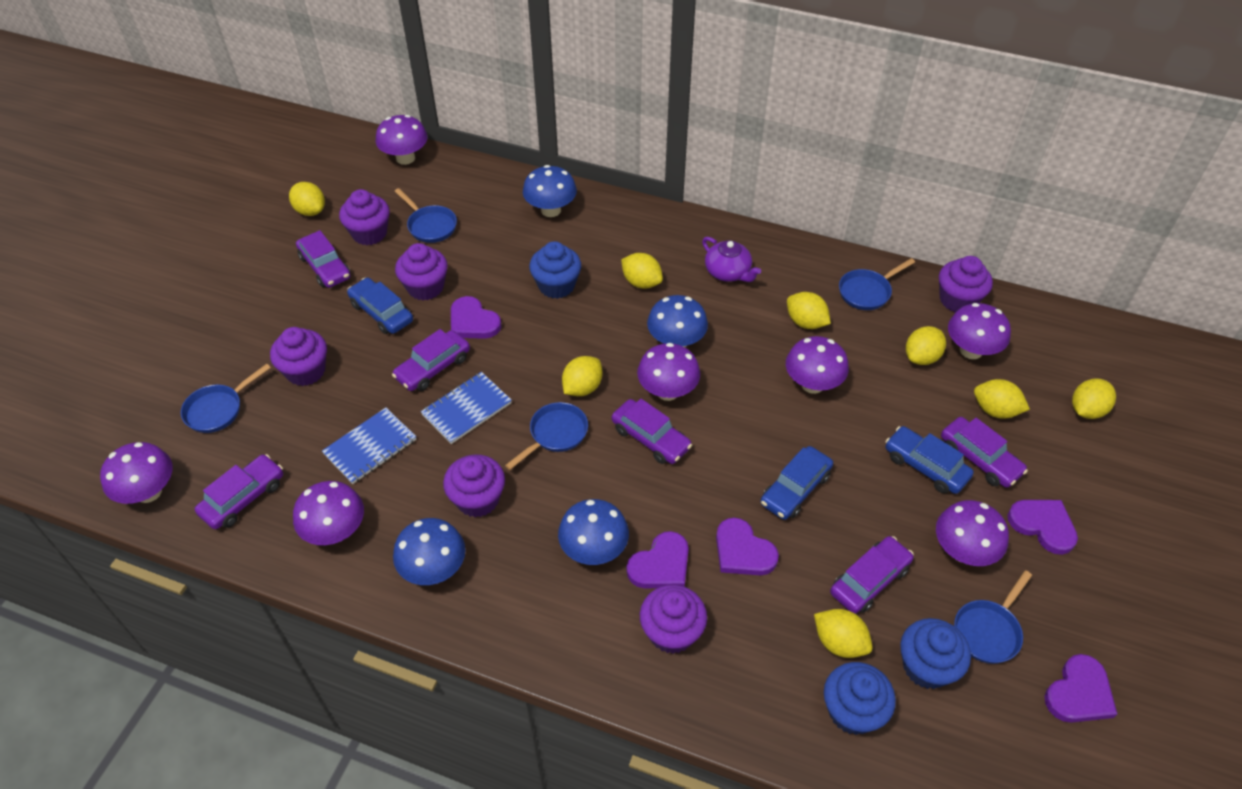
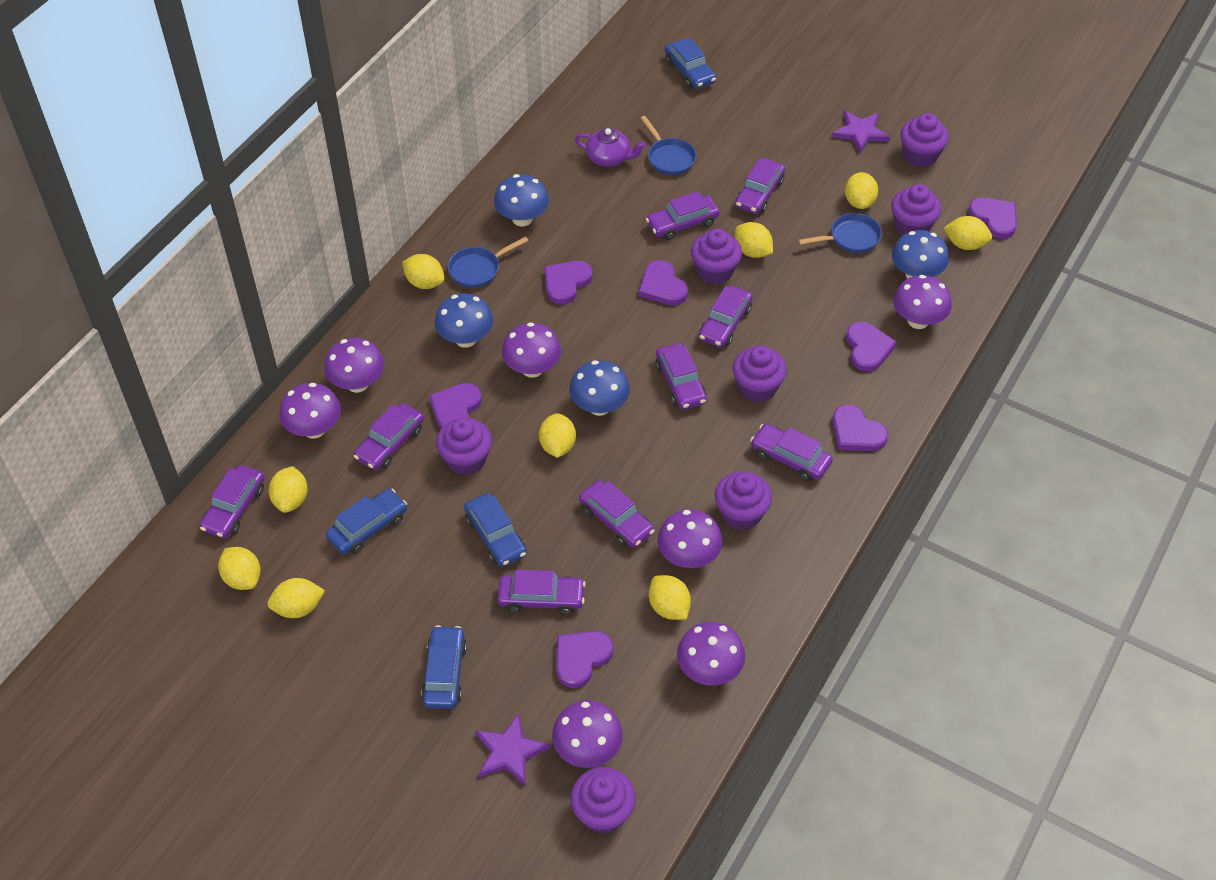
blue car: 3 -> 4
blue cupcake: 3 -> 0
blue notebook: 2 -> 0
blue pan: 5 -> 3
purple car: 6 -> 9
purple cupcake: 6 -> 7
purple heart: 5 -> 7
purple star: 0 -> 2
yellow lemon: 8 -> 9

